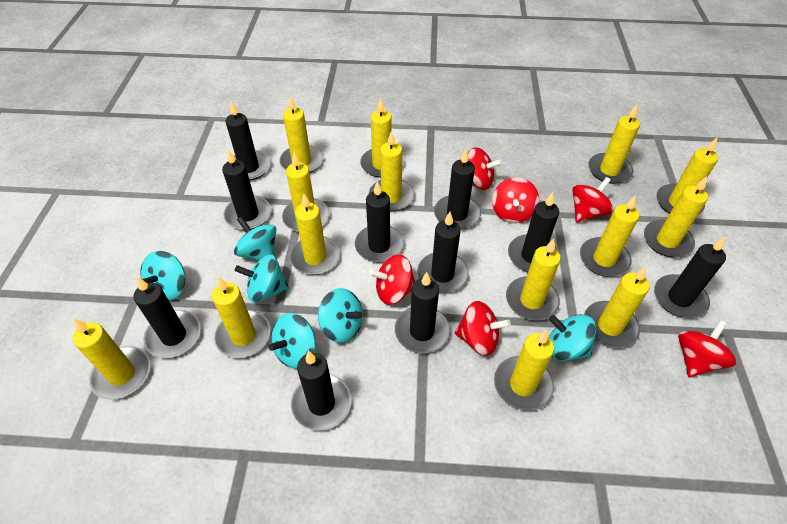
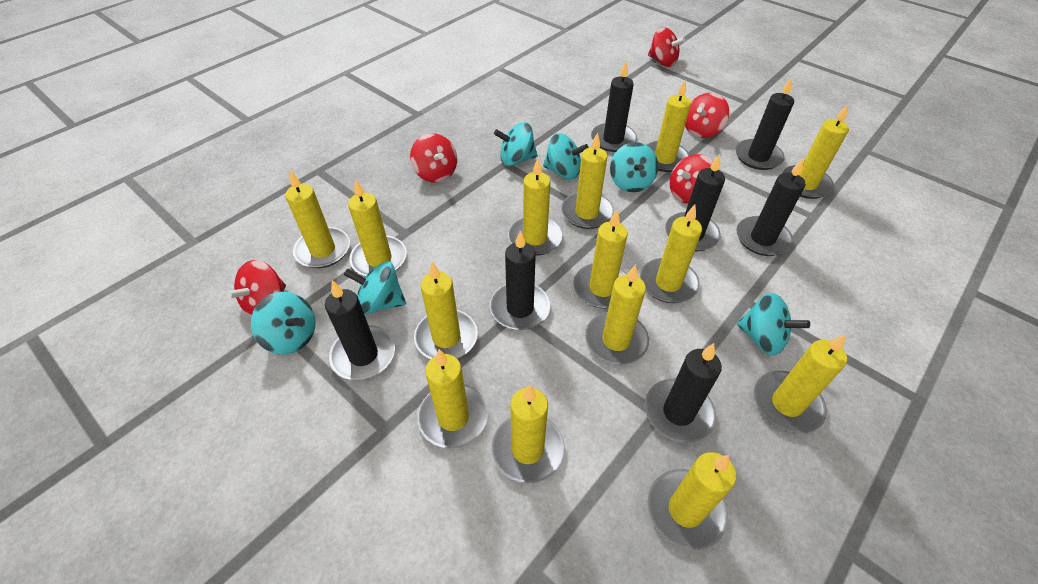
black candle: 10 -> 7
red spinning top: 6 -> 5

